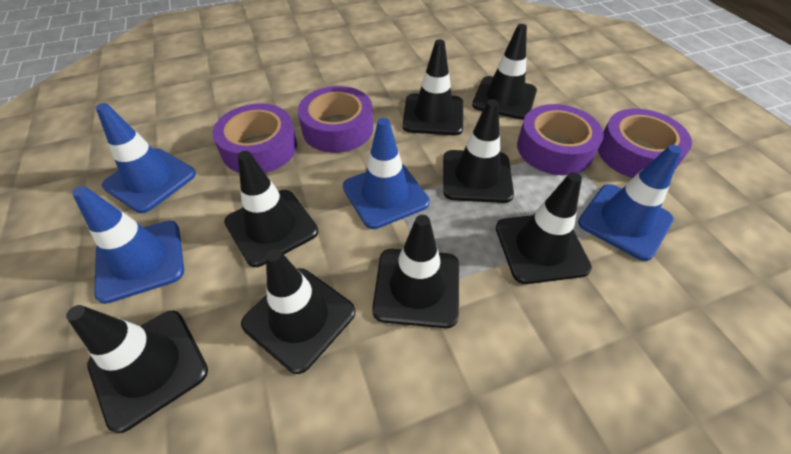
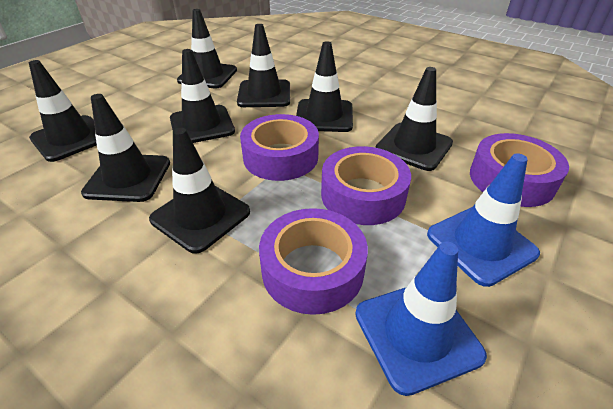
blue traffic cone: 4 -> 2

